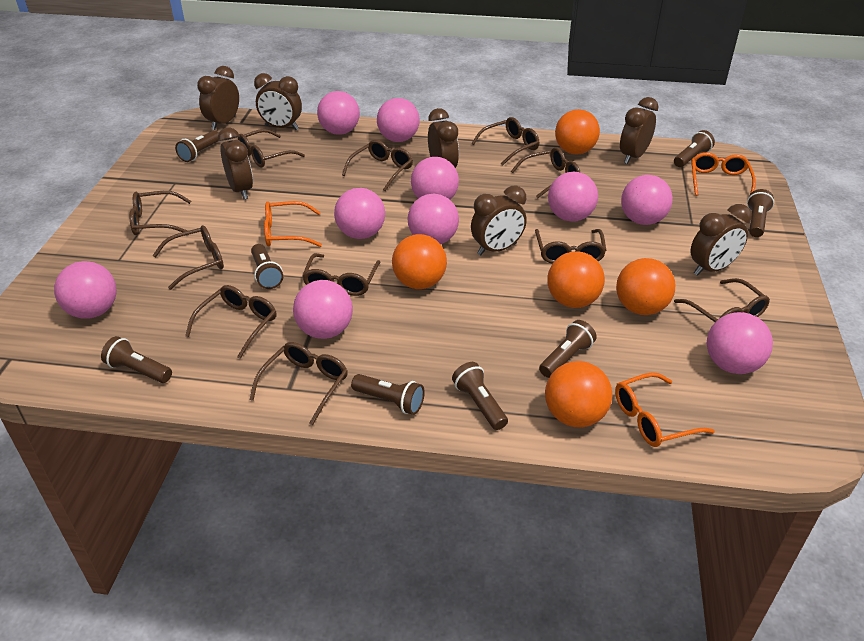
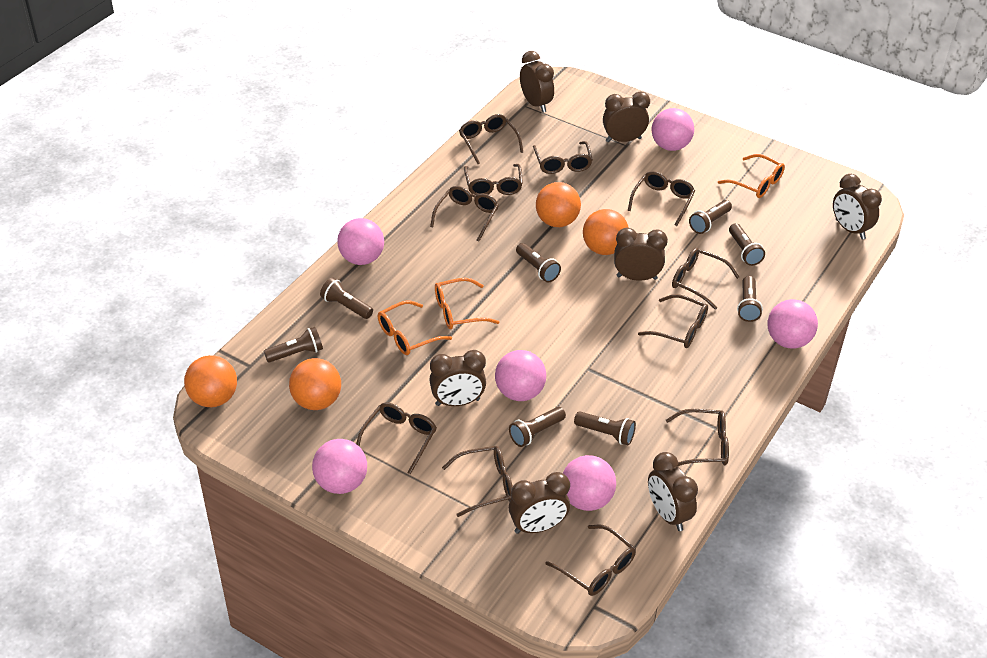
orange ball: 5 -> 4
pink ball: 10 -> 6

